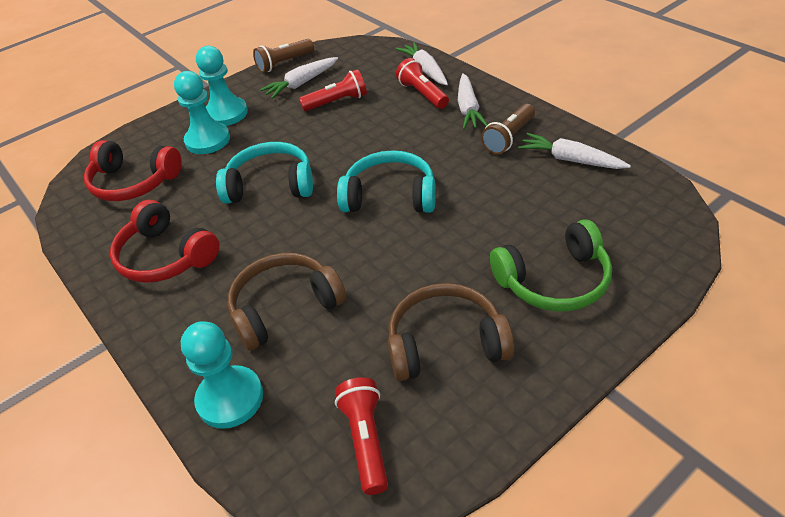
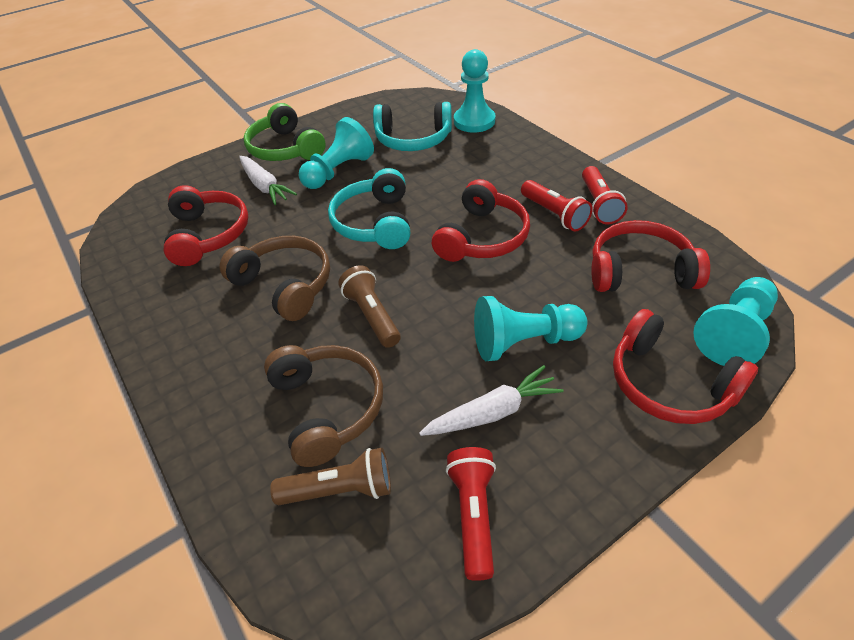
red headphones: 2 -> 4
turquoise pawn: 3 -> 4
white carrot: 4 -> 2

